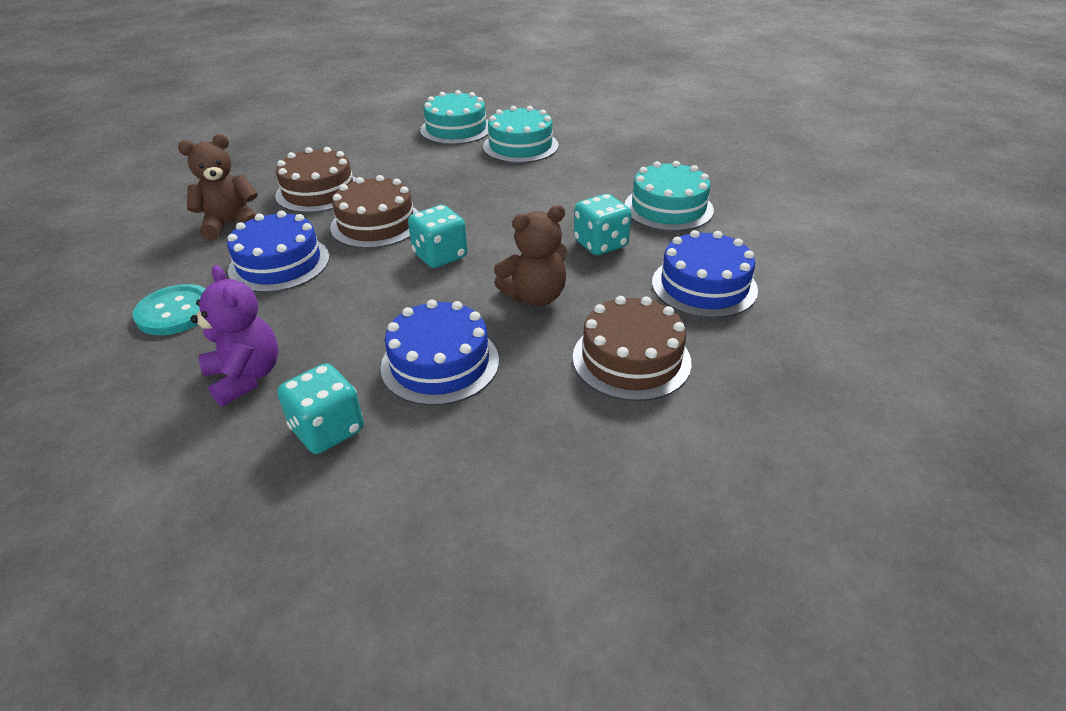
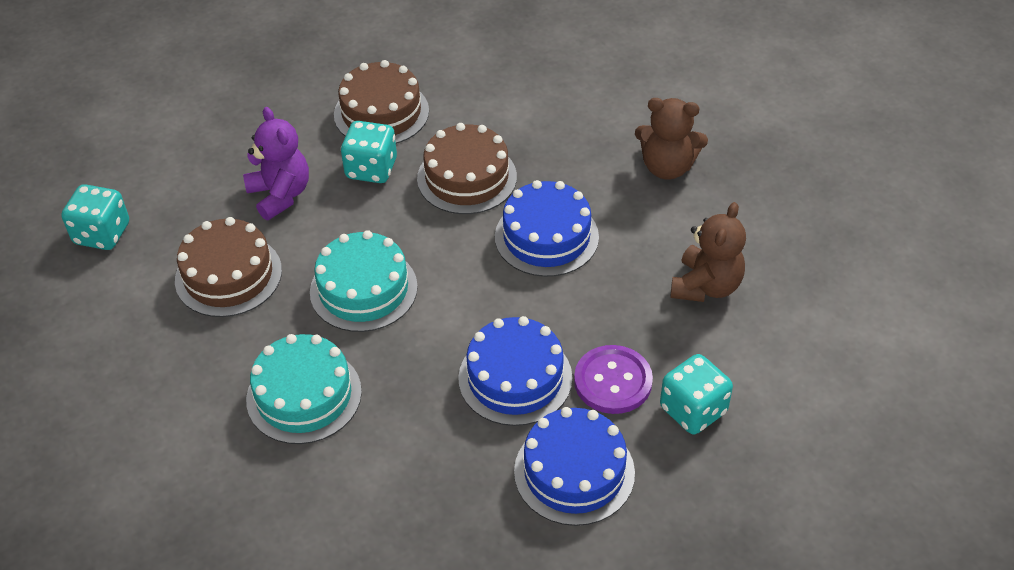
purple button: 0 -> 1
turquoise button: 1 -> 0
turquoise cake: 3 -> 2

